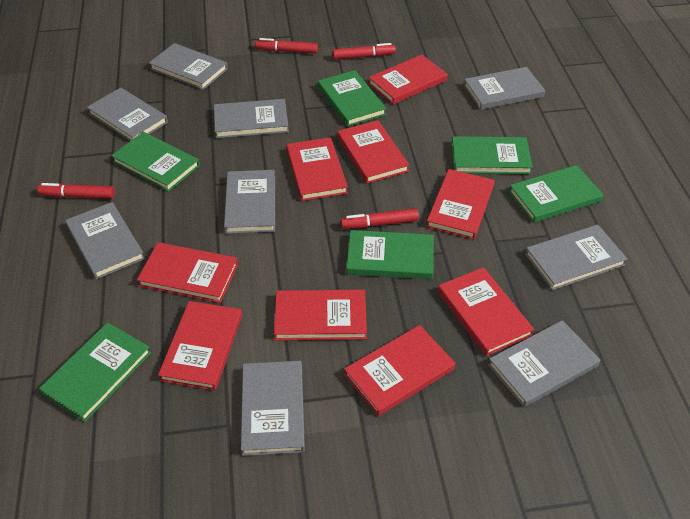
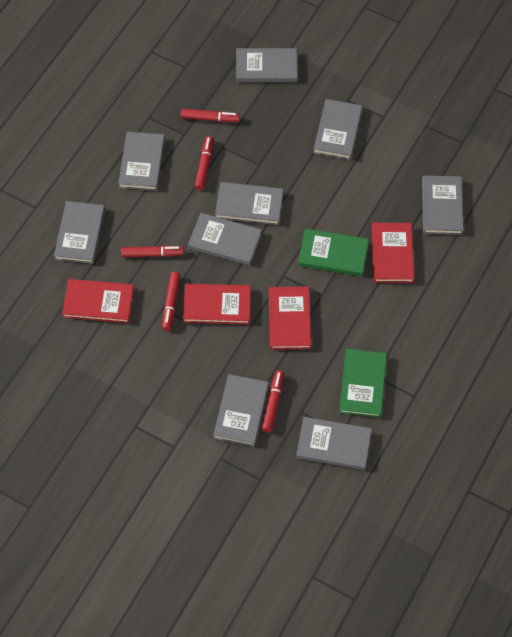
green book: 6 -> 2
red book: 9 -> 4
red marker: 4 -> 5

